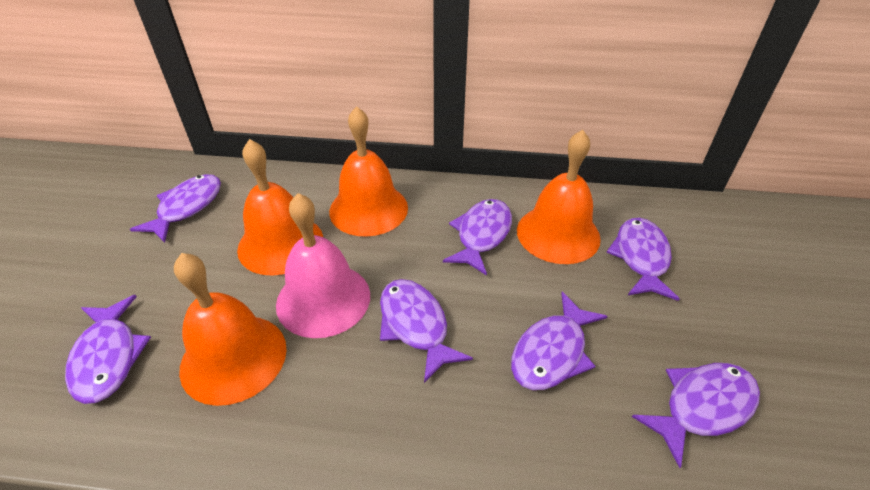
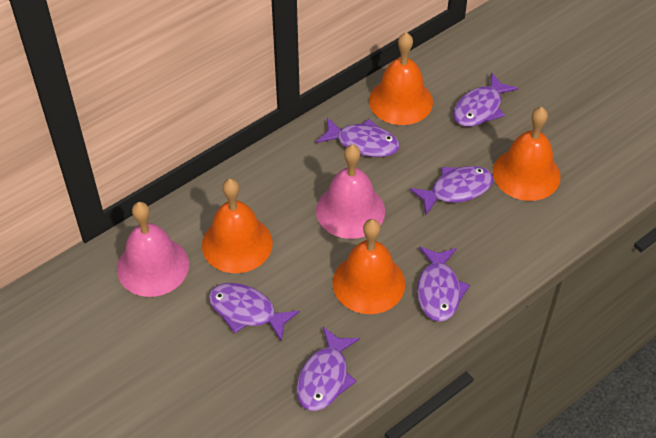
pink bell: 1 -> 2
purple fish: 7 -> 6

